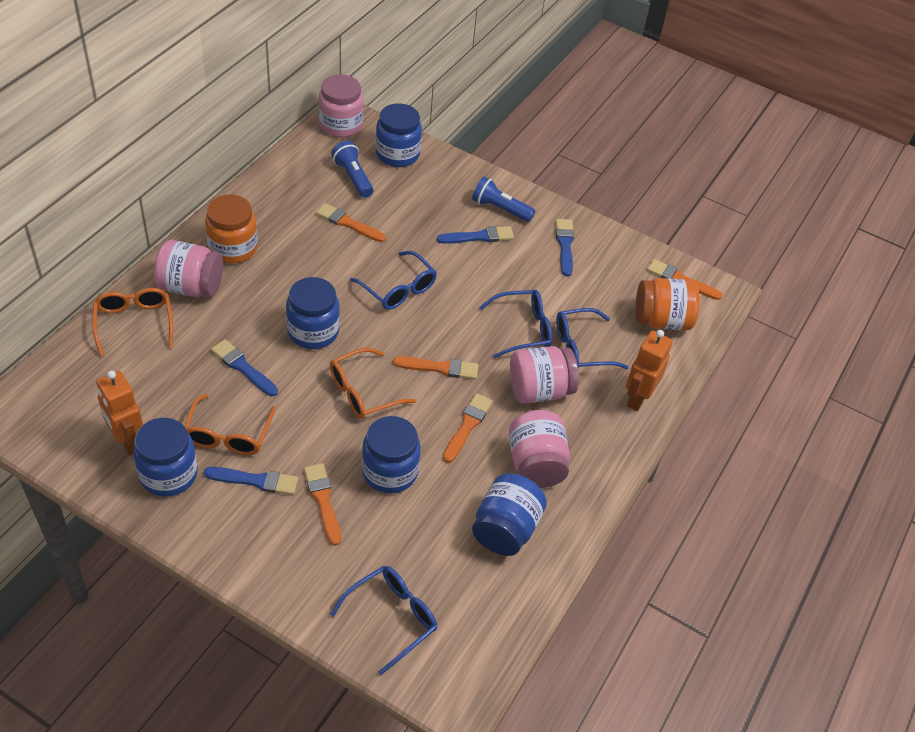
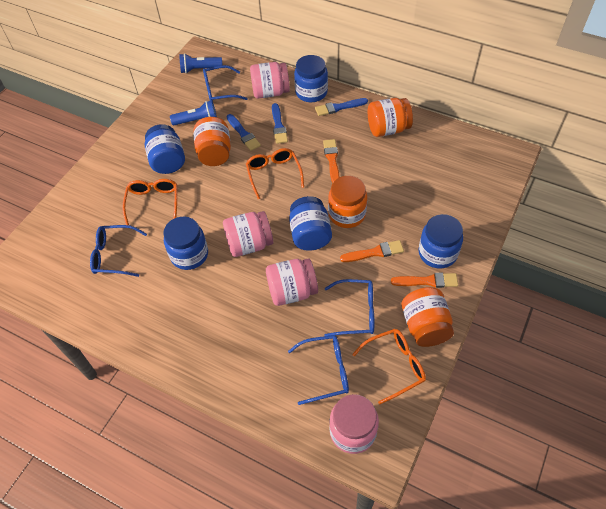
blue brush: 4 -> 3
orange brush: 5 -> 3
orange jar: 2 -> 4
orange robot: 2 -> 0

